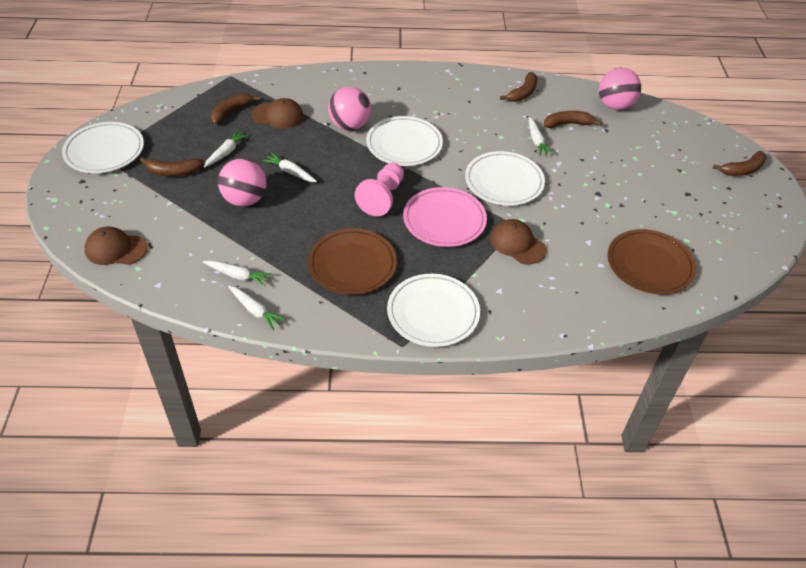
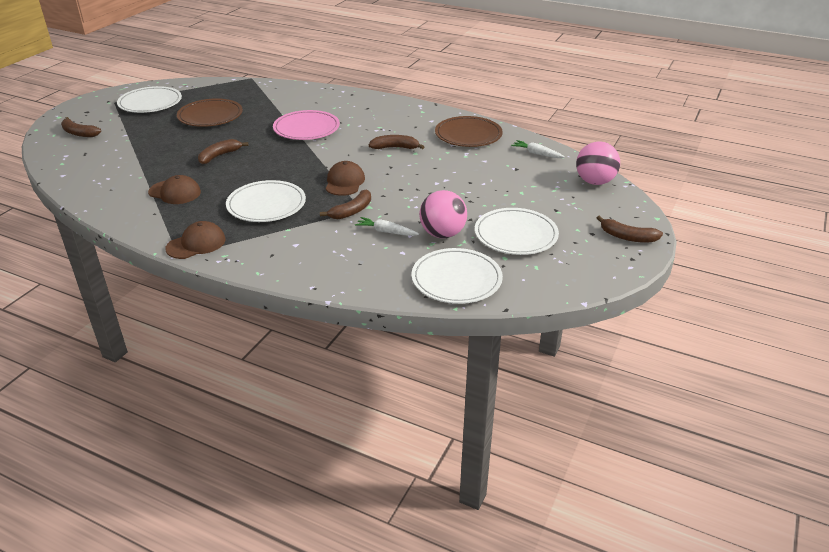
pink ball: 3 -> 2
pink pawn: 1 -> 0
white carrot: 5 -> 2

